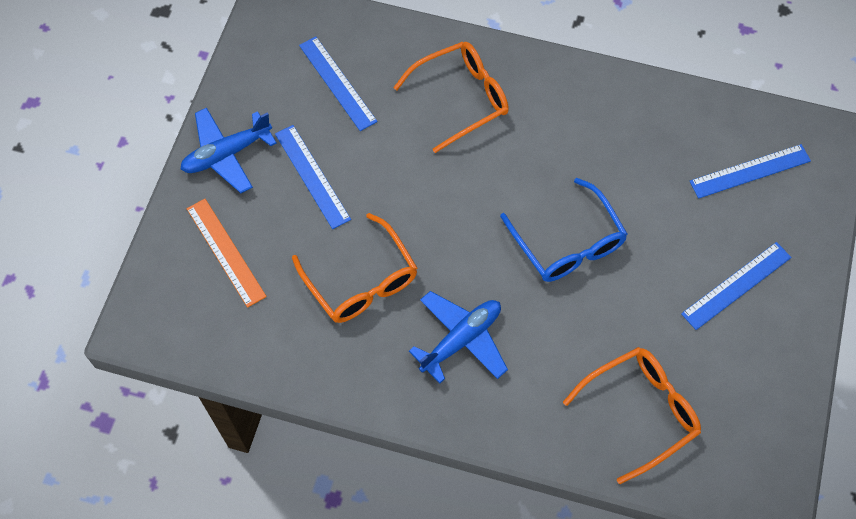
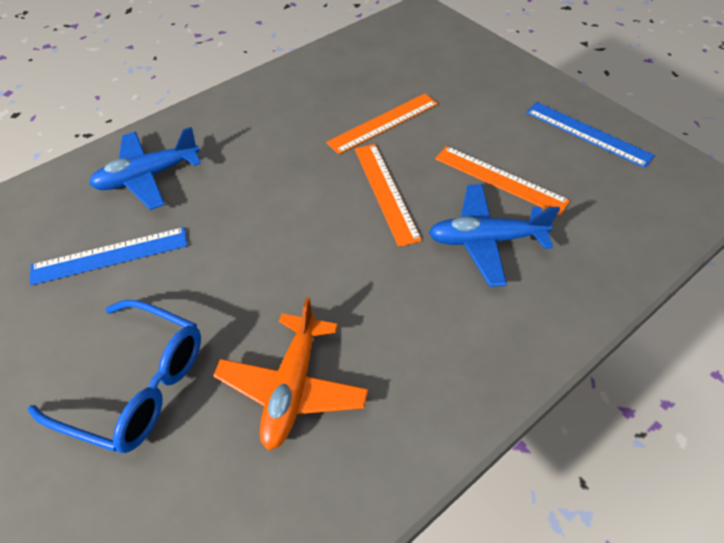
blue ruler: 4 -> 2
orange glasses: 3 -> 0
orange plane: 0 -> 1
orange ruler: 1 -> 3

